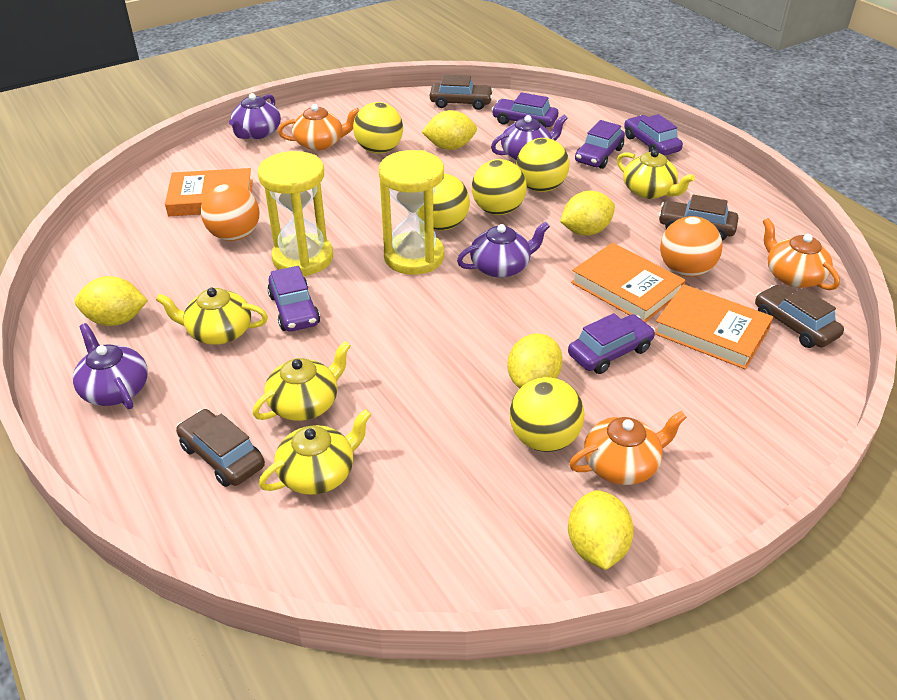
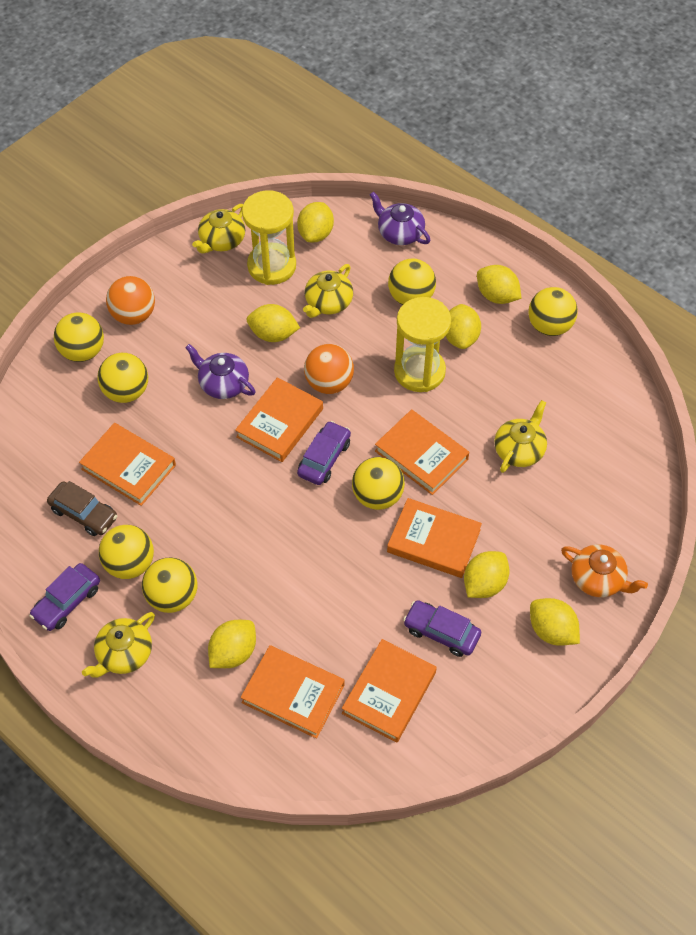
brown car: 4 -> 1
orange book: 3 -> 6
orange teapot: 3 -> 1
purple car: 5 -> 3
purple teapot: 4 -> 2
yellow ball: 5 -> 7
yellow lemon: 5 -> 7

